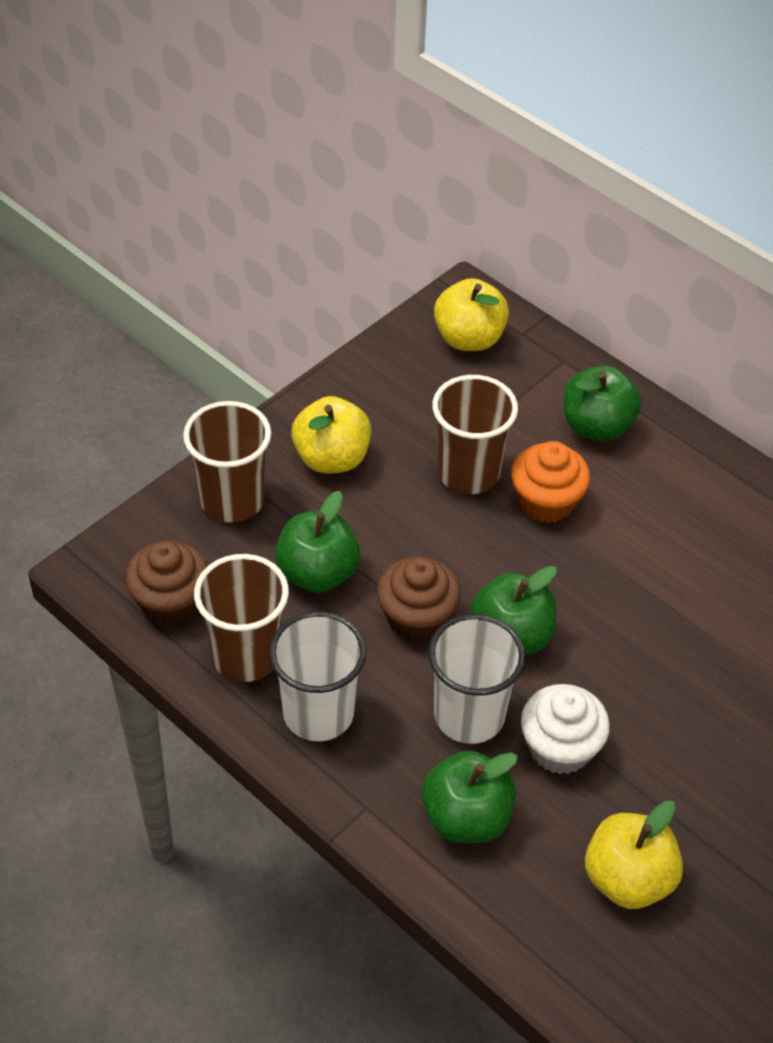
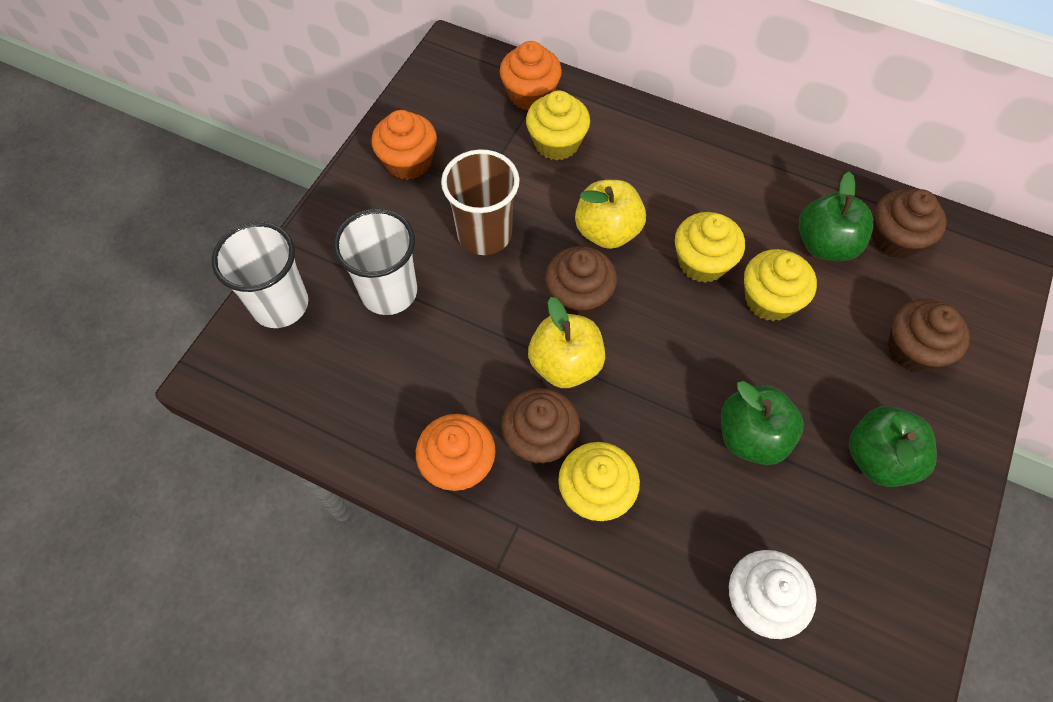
brown cup: 3 -> 1
brown cupcake: 2 -> 4
green apple: 4 -> 3
orange cupcake: 1 -> 3
yellow apple: 3 -> 2
yellow cupcake: 0 -> 4

